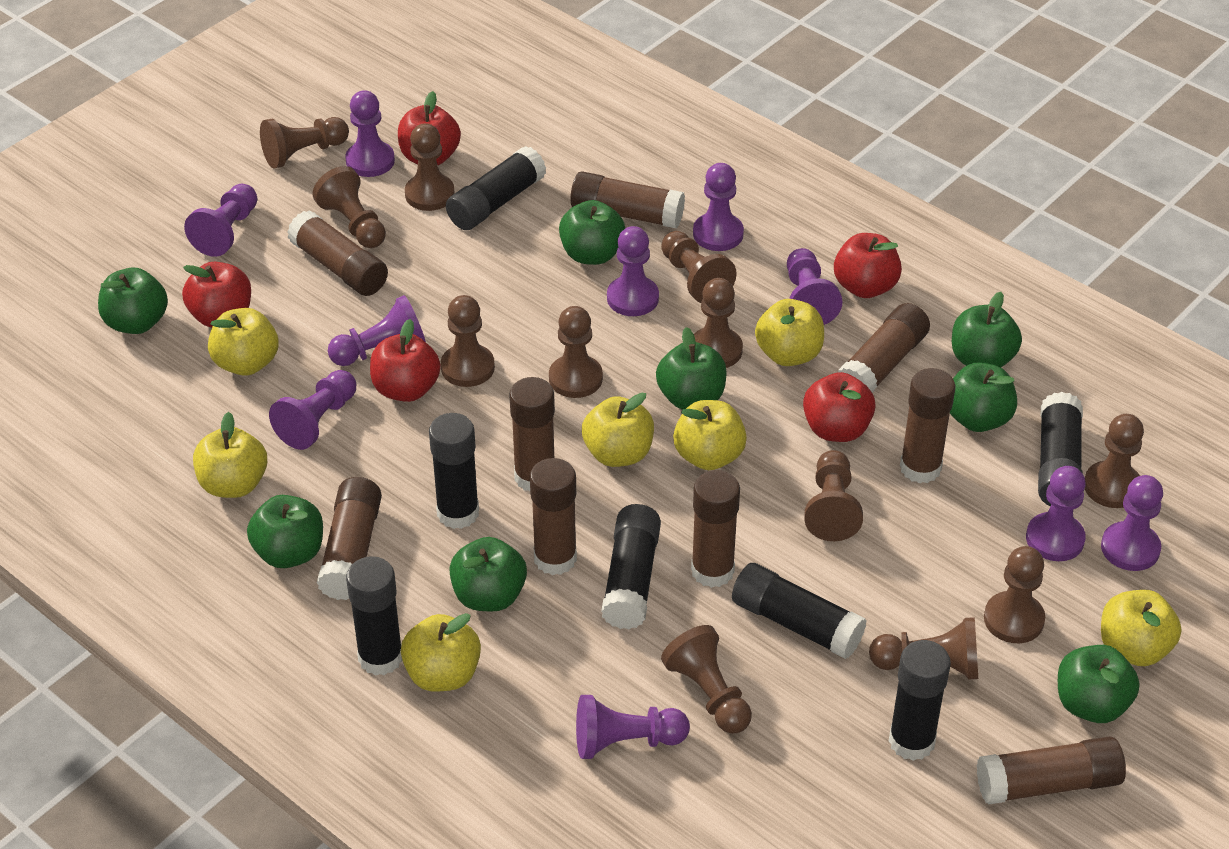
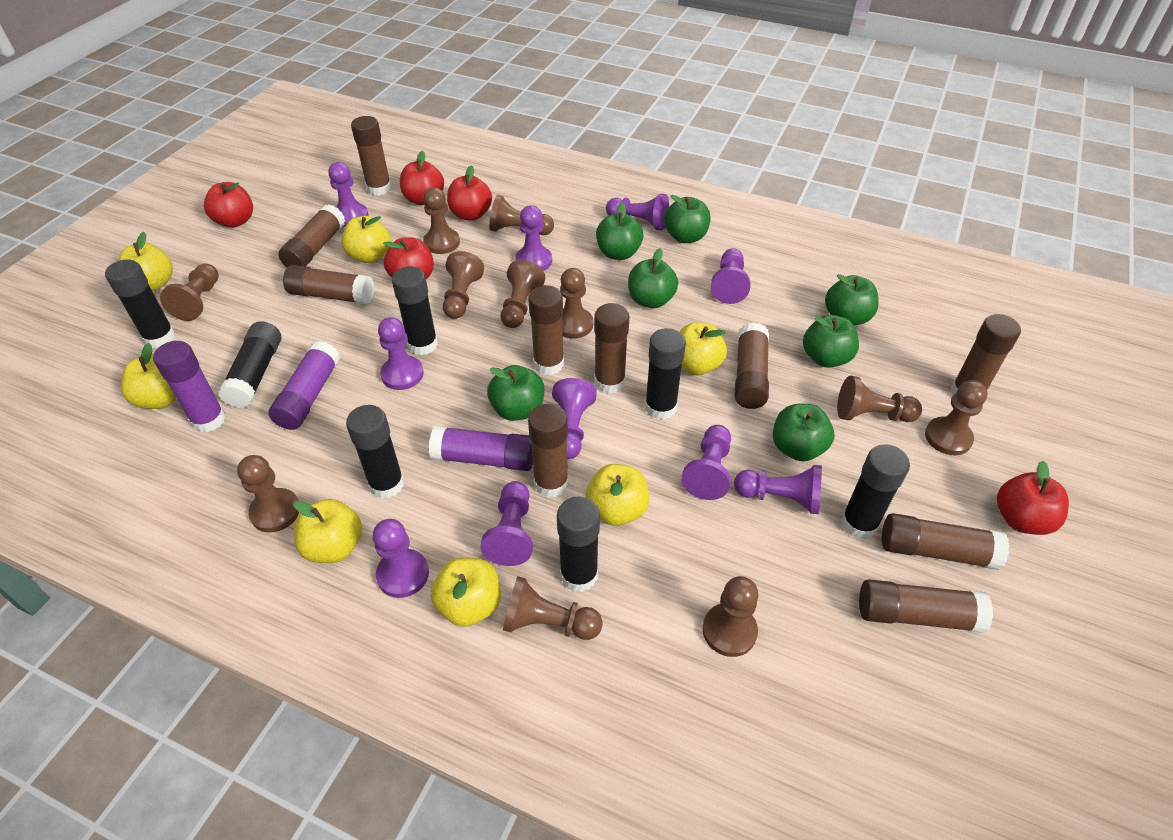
brown glue stick: 9 -> 10
brown pawn: 12 -> 11
green apple: 8 -> 7
purple glue stick: 0 -> 3

